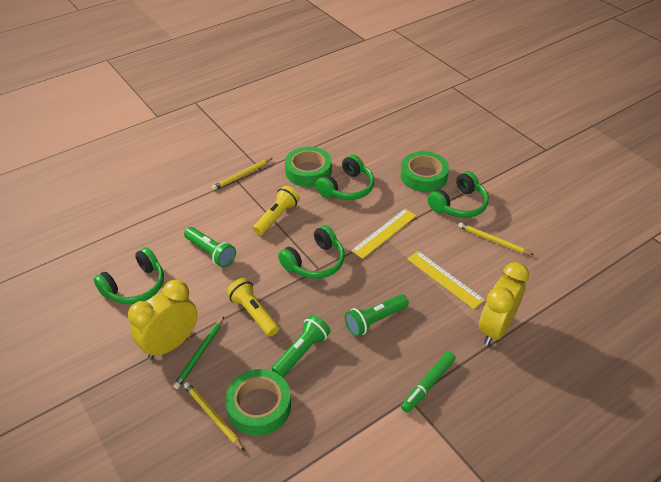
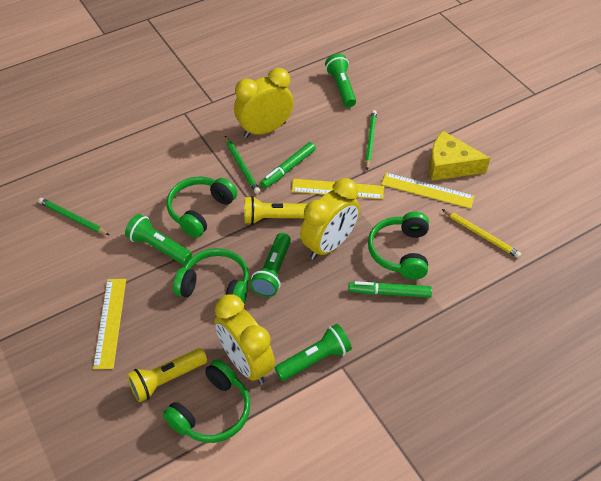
green flashlight: 3 -> 4
green marker: 1 -> 2
green pencil: 1 -> 3
green tape: 3 -> 0
yellow cheese: 0 -> 1
yellow clock: 2 -> 3
yellow pencil: 3 -> 1
yellow ruler: 2 -> 3

